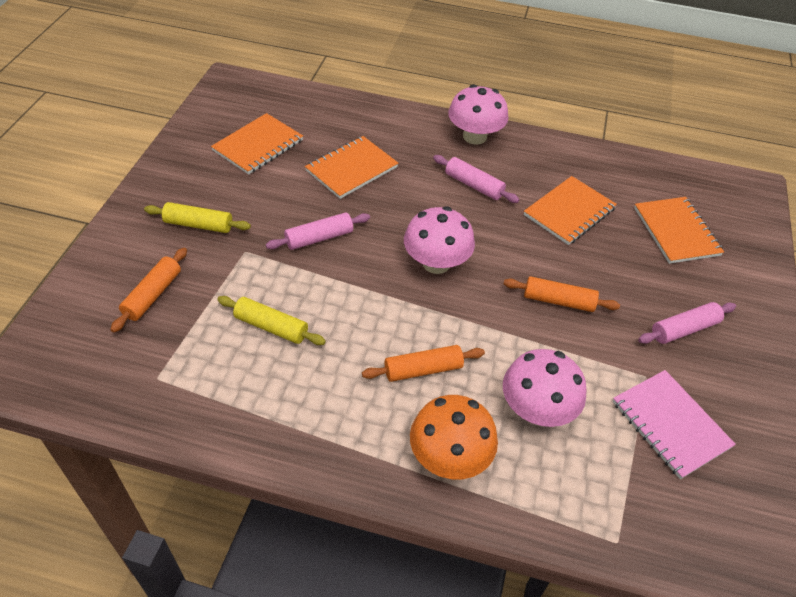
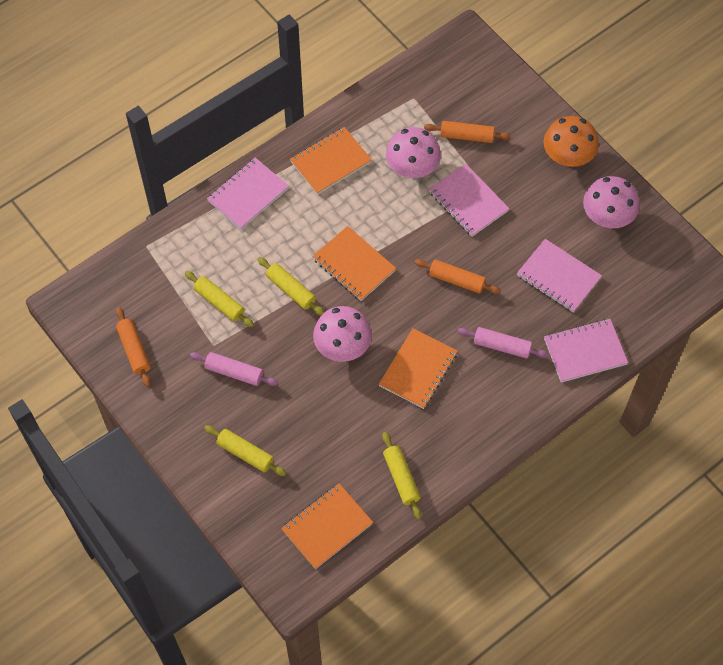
pink notebook: 1 -> 4
pink rolling pin: 3 -> 2
yellow rolling pin: 2 -> 4

